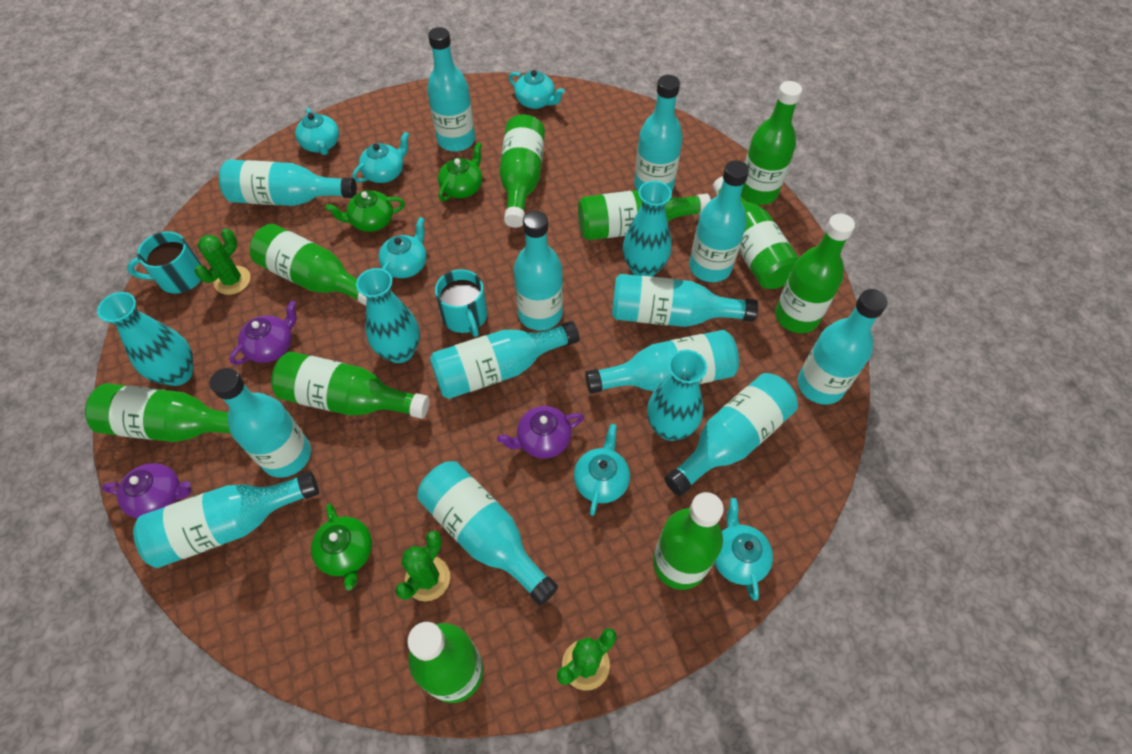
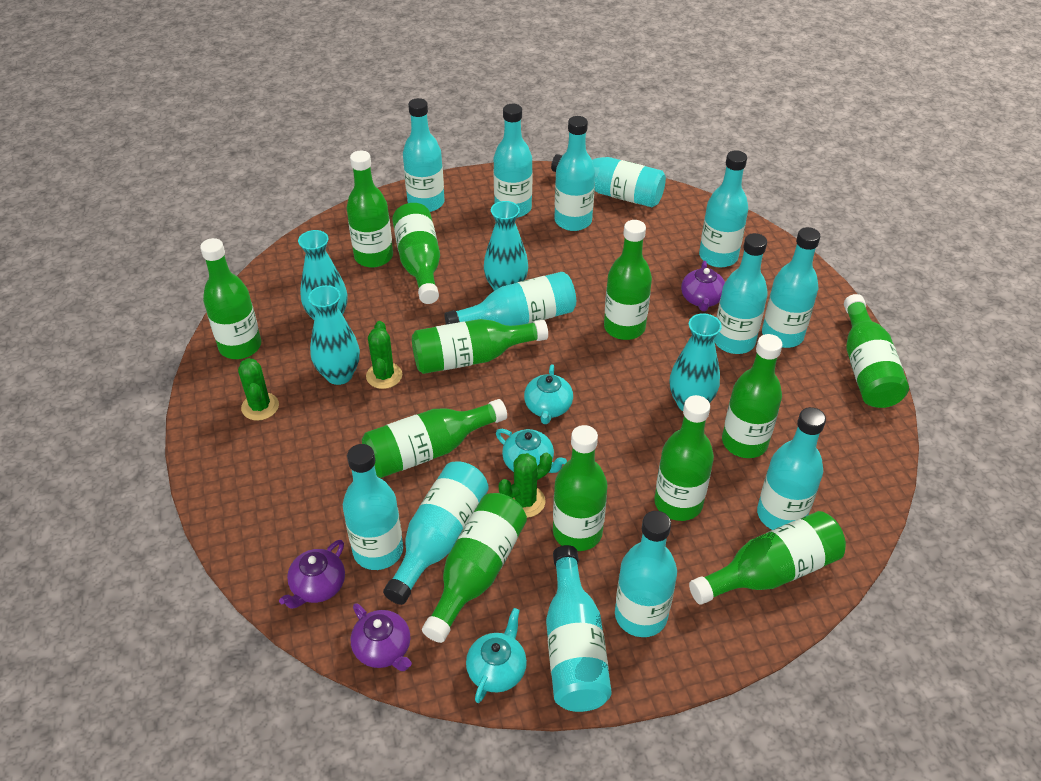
green bottle: 10 -> 12
green teapot: 3 -> 0
turquoise mug: 2 -> 0
turquoise teapot: 6 -> 3

